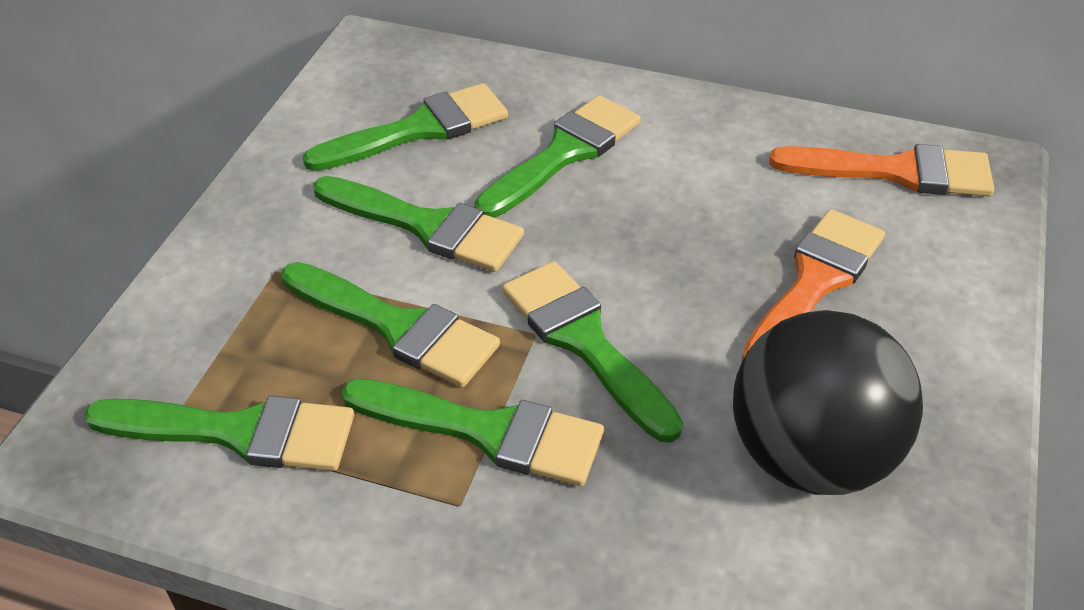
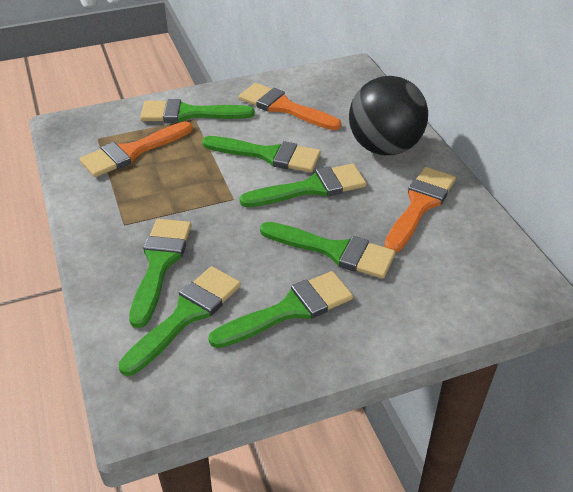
orange brush: 2 -> 3

